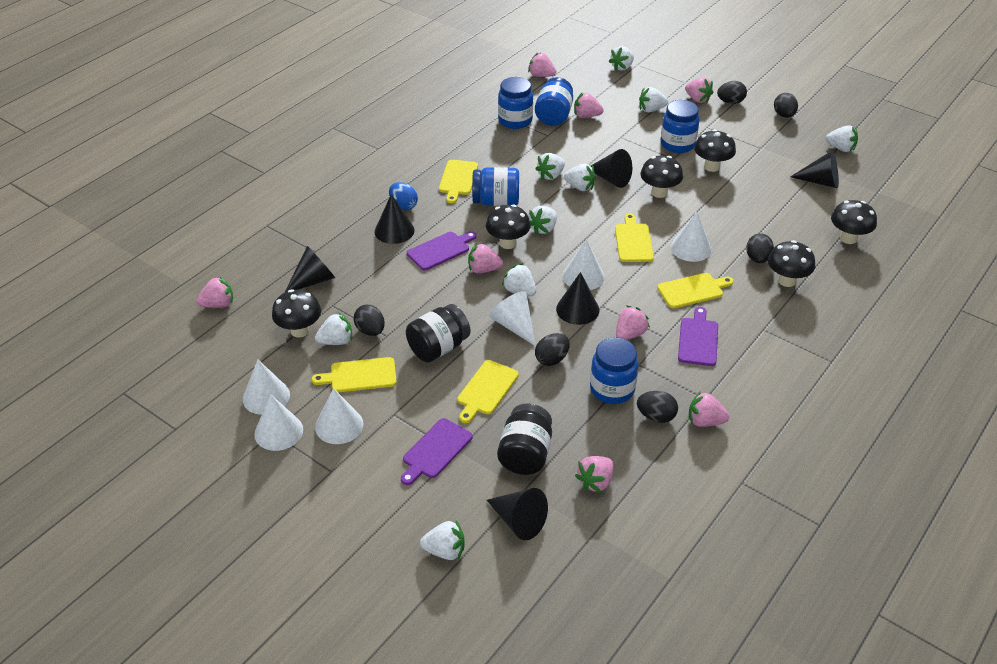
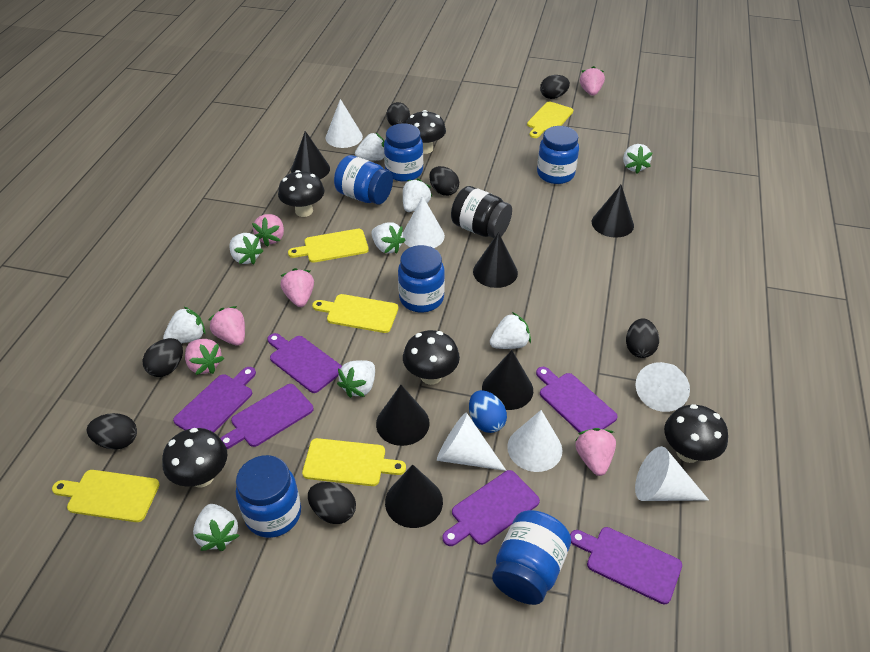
black egg: 6 -> 7
black jar: 2 -> 1
black mushroom: 6 -> 5
blue jar: 5 -> 6
pink strawberry: 8 -> 6
purple cutting board: 3 -> 6

